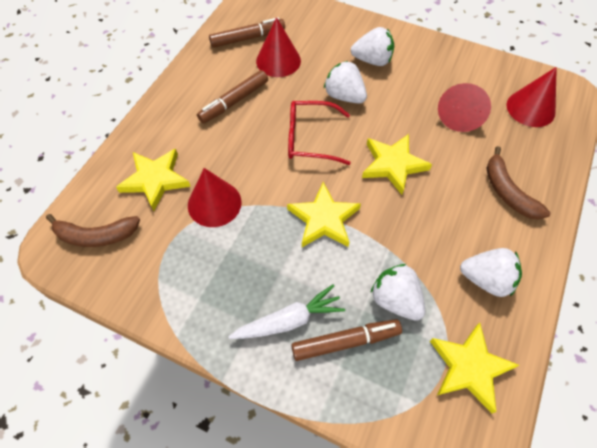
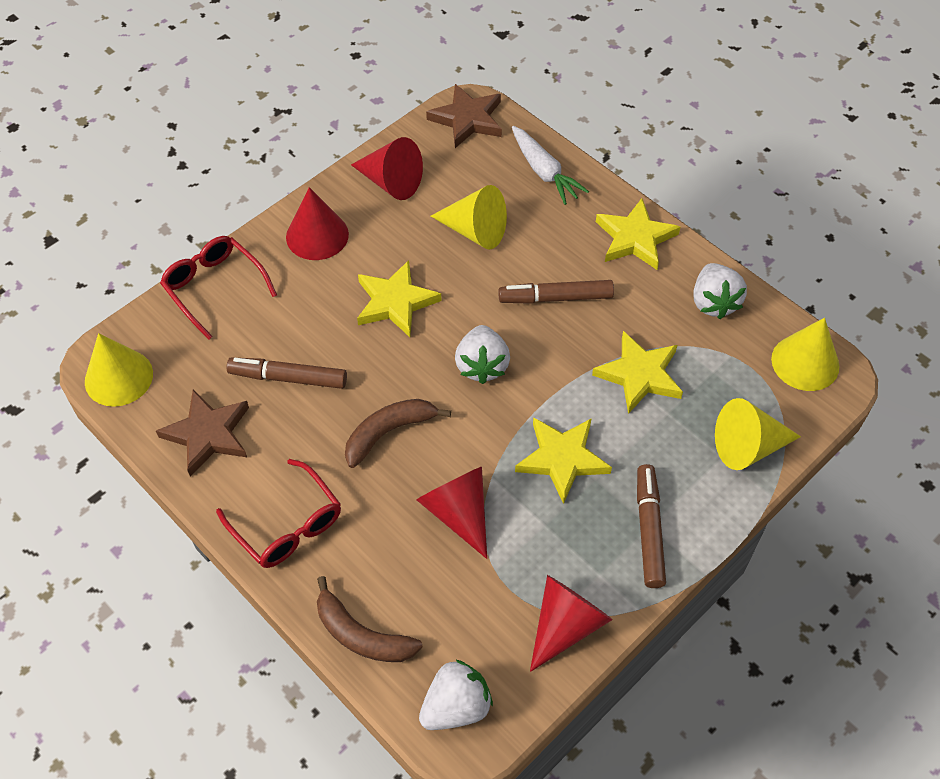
brown star: 0 -> 2
red glasses: 1 -> 2
white strawberry: 4 -> 3
yellow cone: 0 -> 4

